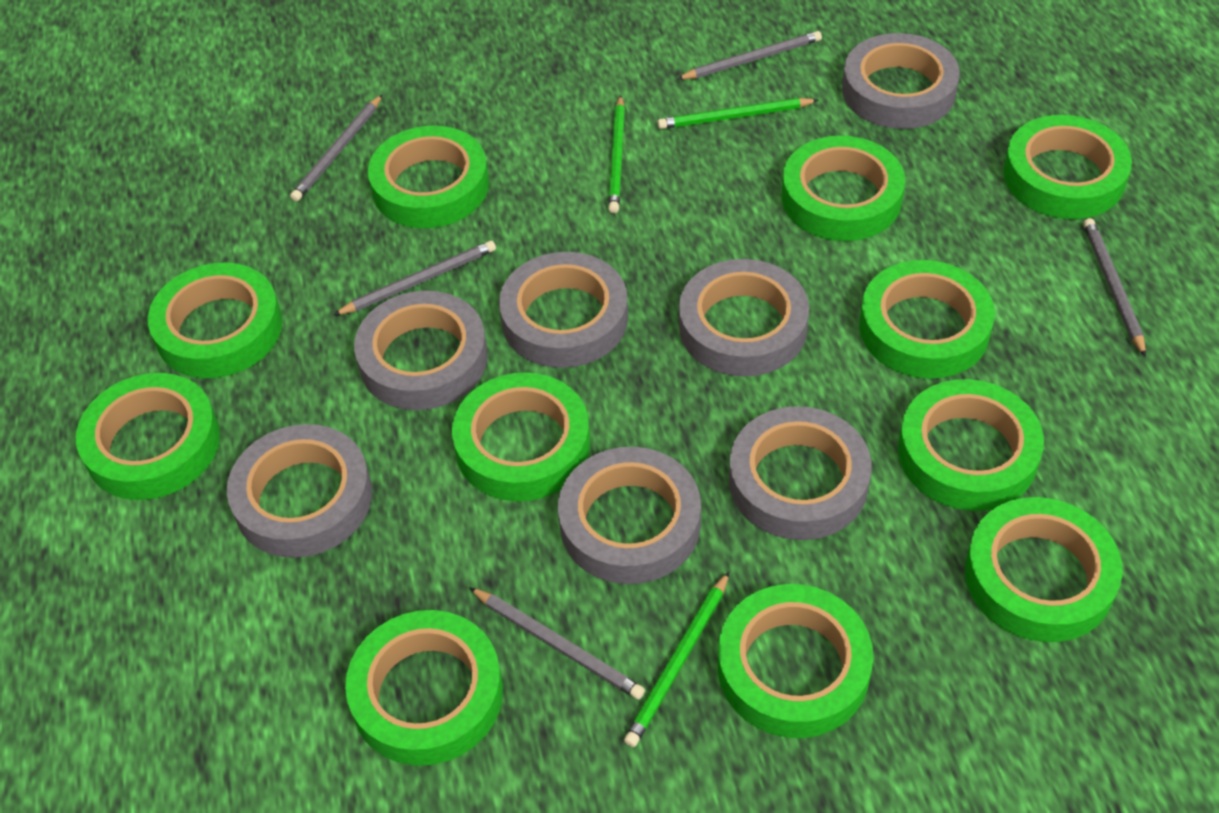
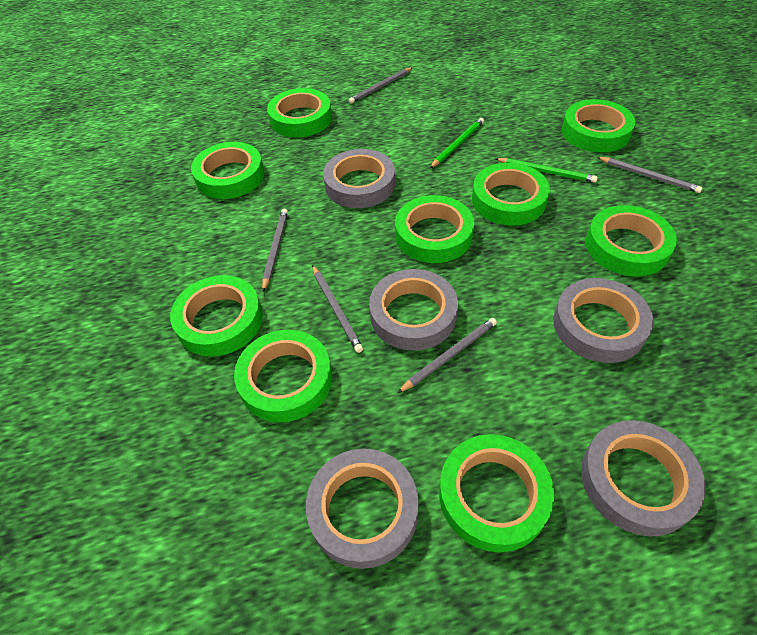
green pencil: 3 -> 2
green tape: 11 -> 9
grey tape: 7 -> 5

